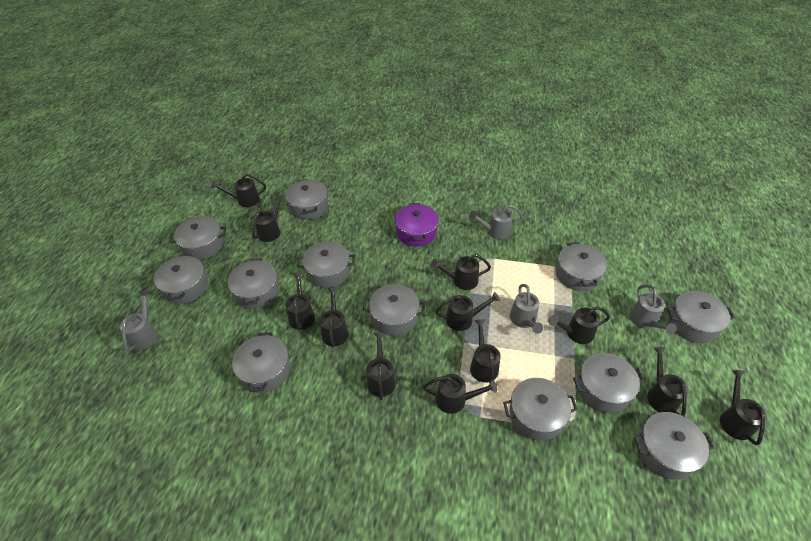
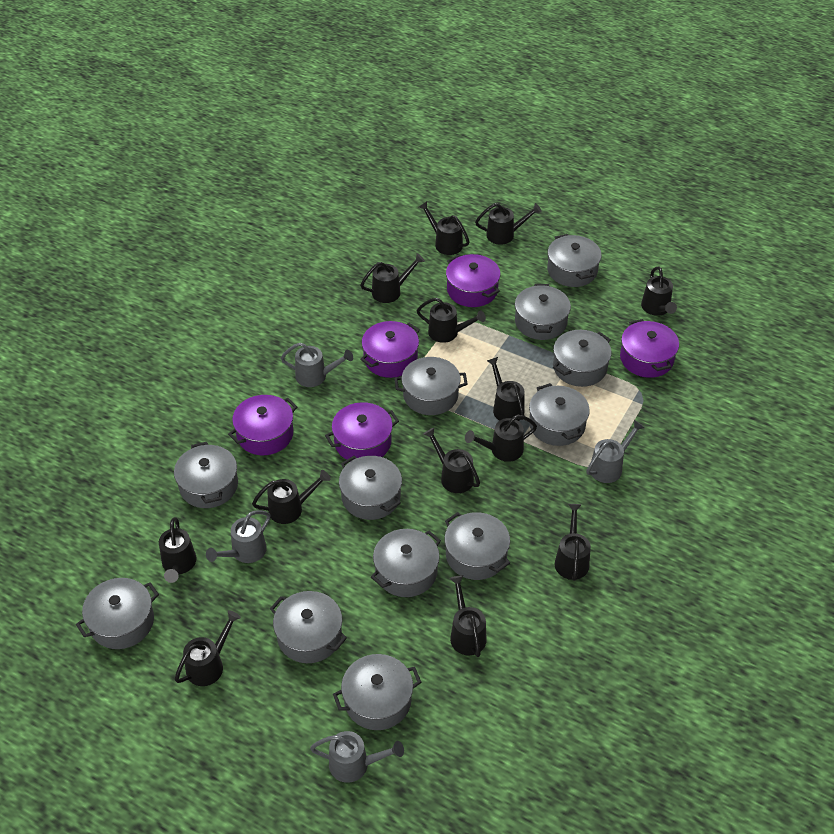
black watering can: 12 -> 13
purple pot: 1 -> 5

